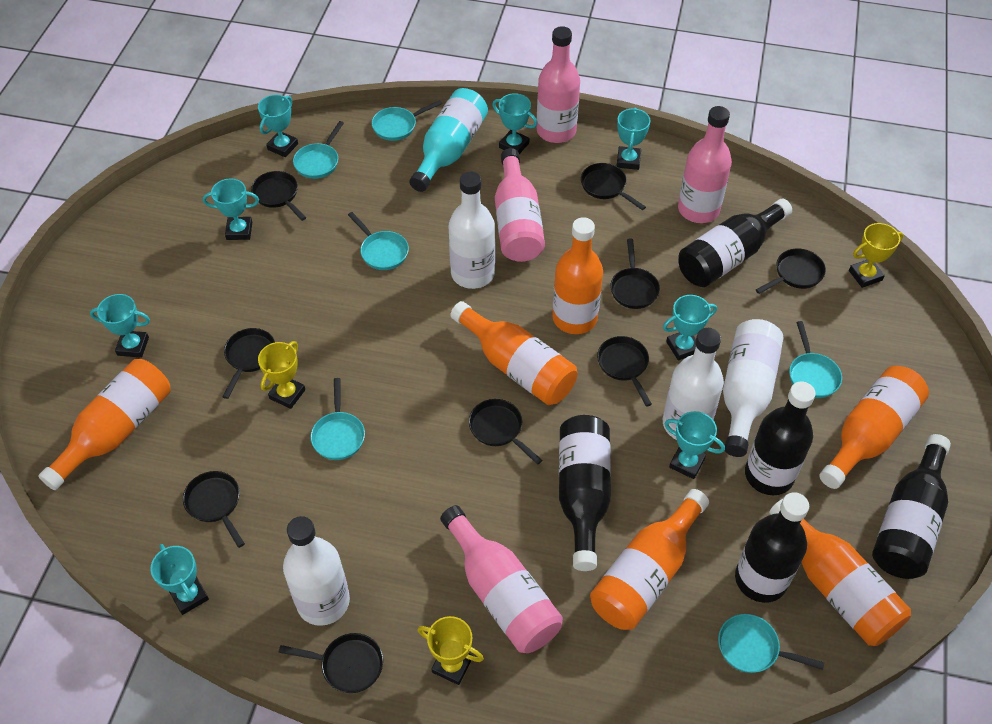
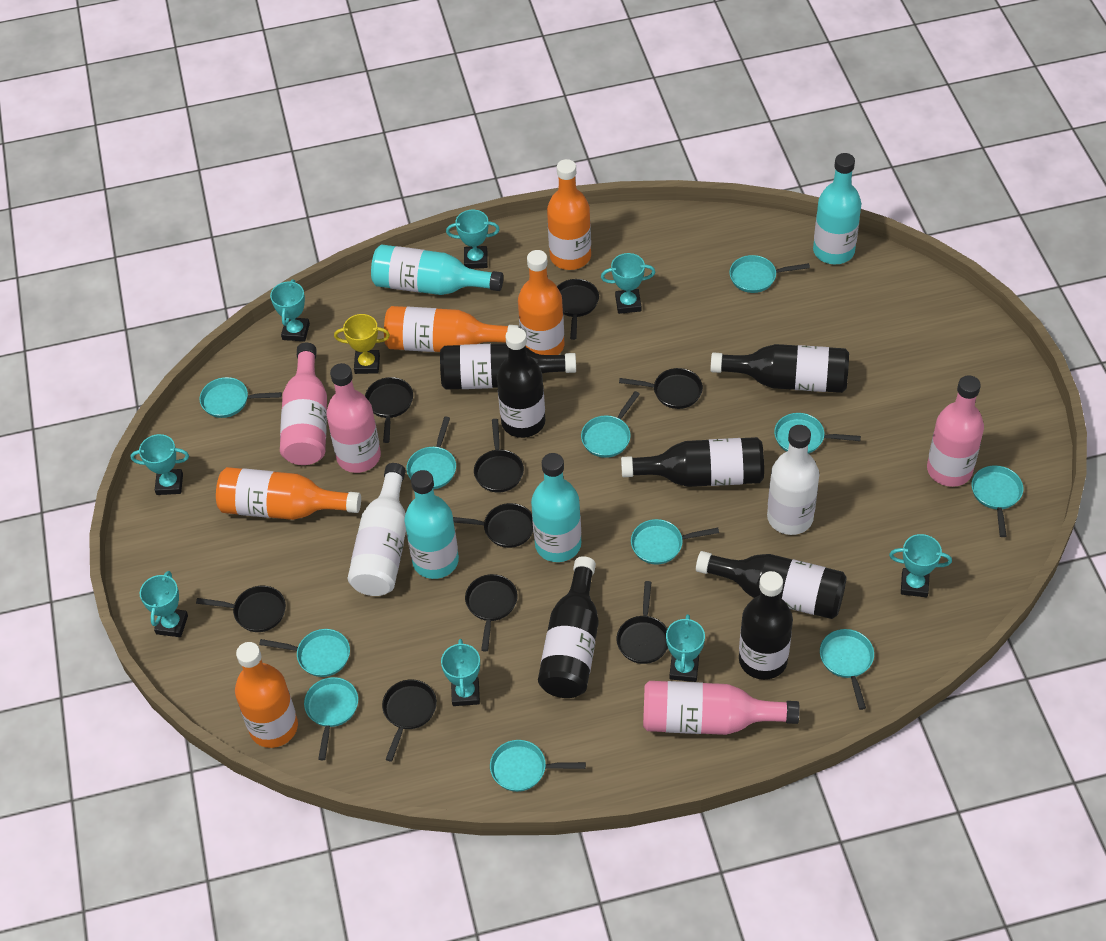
black bottle: 5 -> 7
orange bottle: 6 -> 5
turquoise bottle: 1 -> 4
turquoise pan: 6 -> 11
white bottle: 4 -> 2
yellow trophy: 3 -> 1

